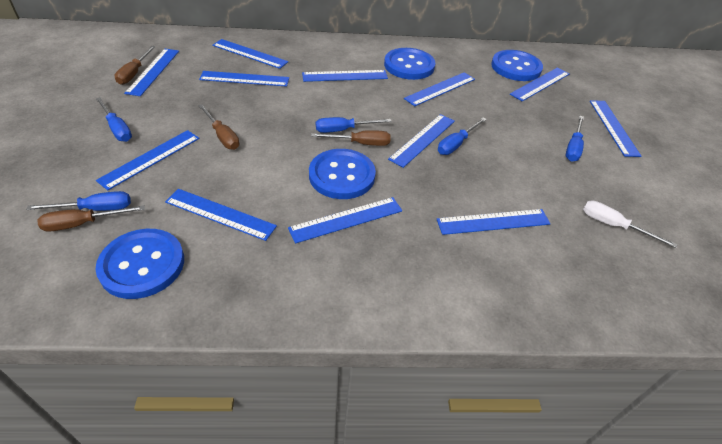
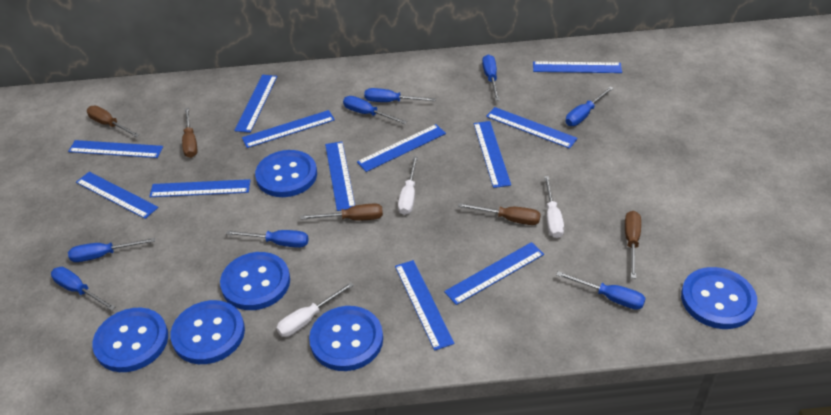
blue button: 4 -> 6
blue screwdriver: 5 -> 8
brown screwdriver: 4 -> 5
white screwdriver: 1 -> 3

